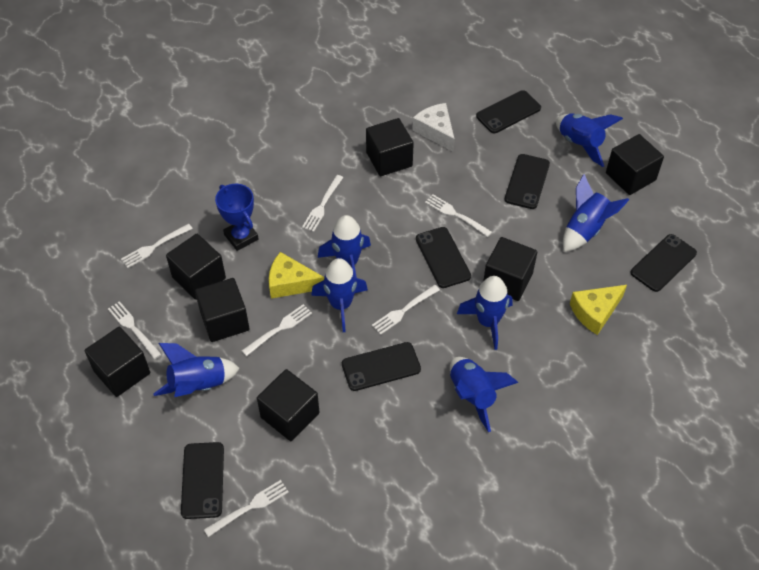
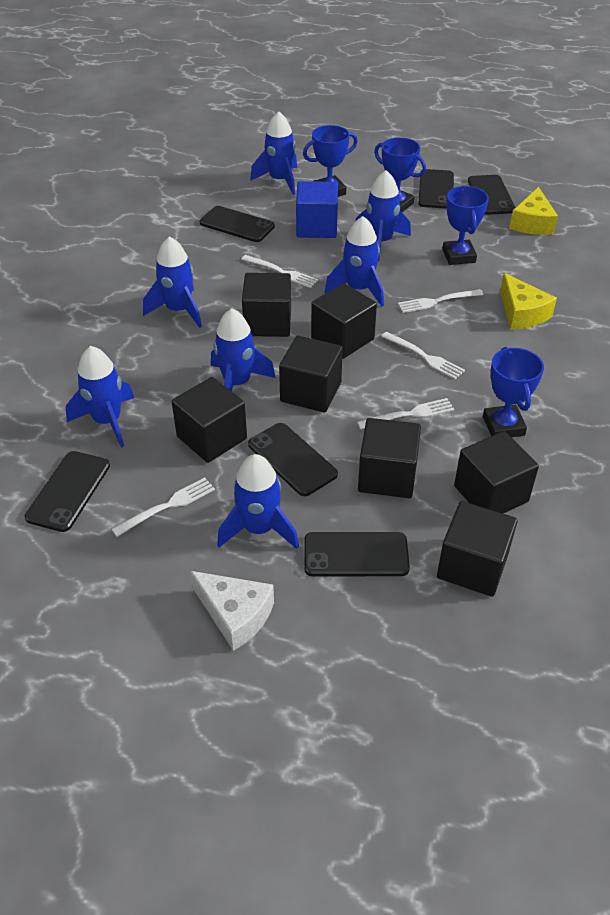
blue cube: 0 -> 1
blue trophy: 1 -> 4
white fork: 7 -> 5

